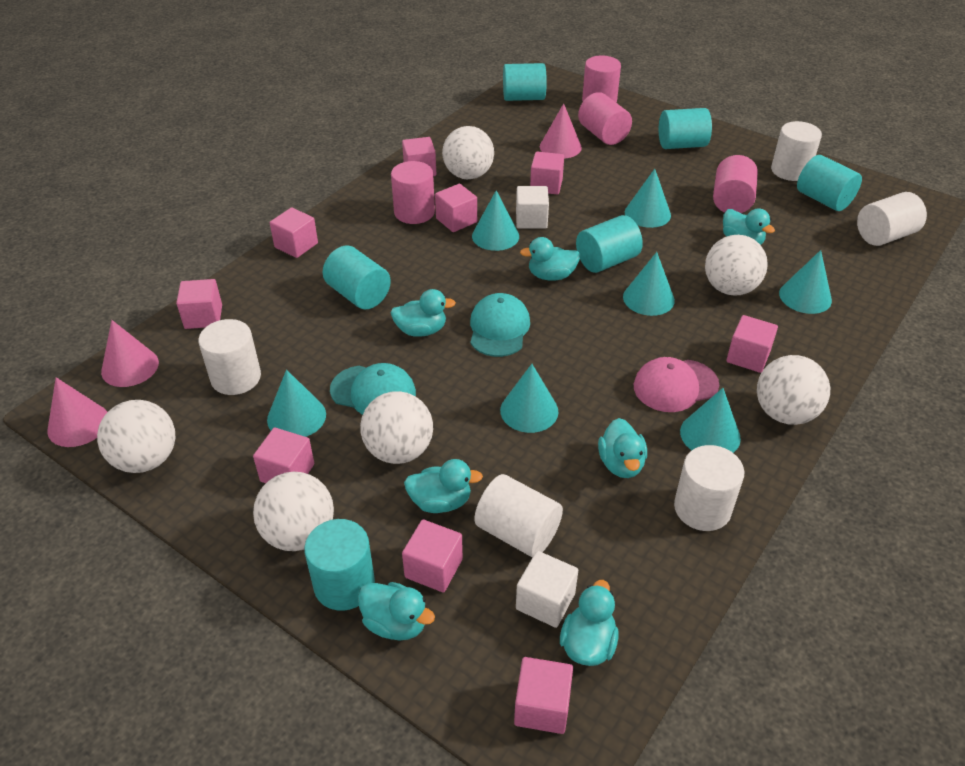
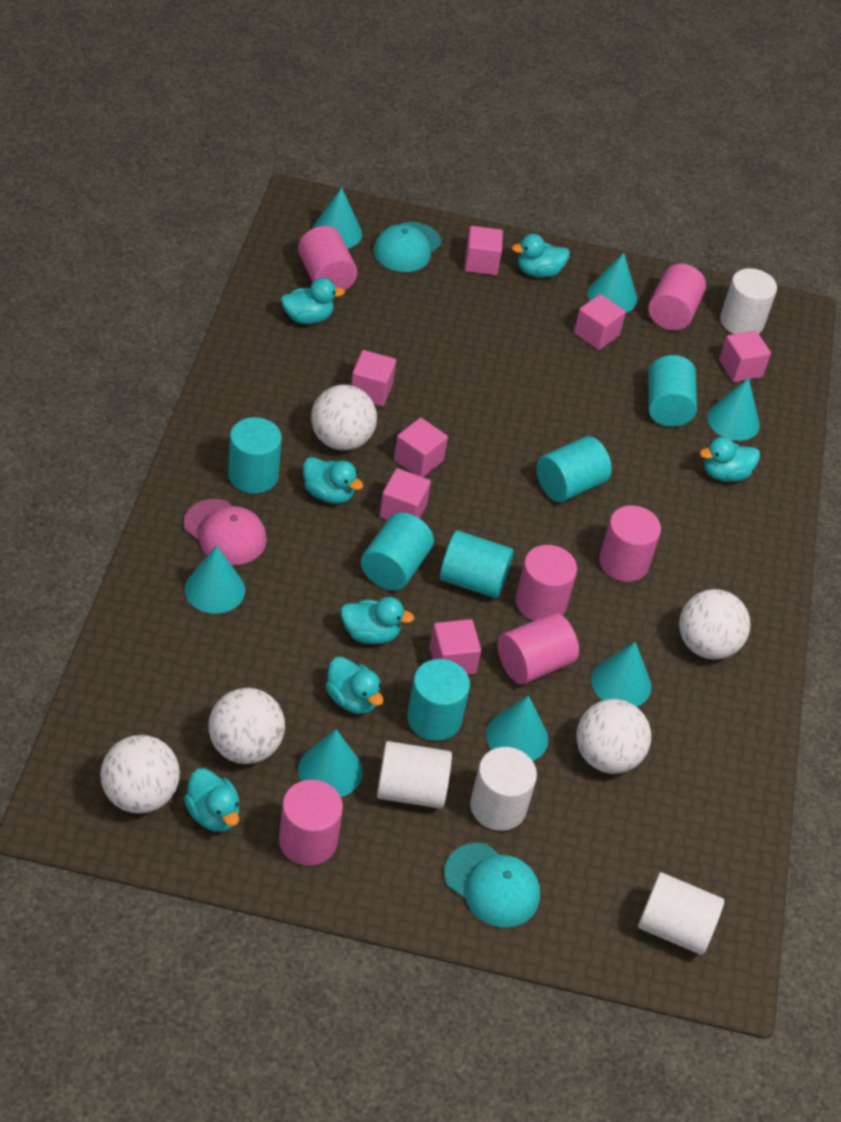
pink cone: 3 -> 0
pink cube: 9 -> 7
pink cylinder: 4 -> 6
white ball: 6 -> 5
white cube: 2 -> 0
white cylinder: 5 -> 4

